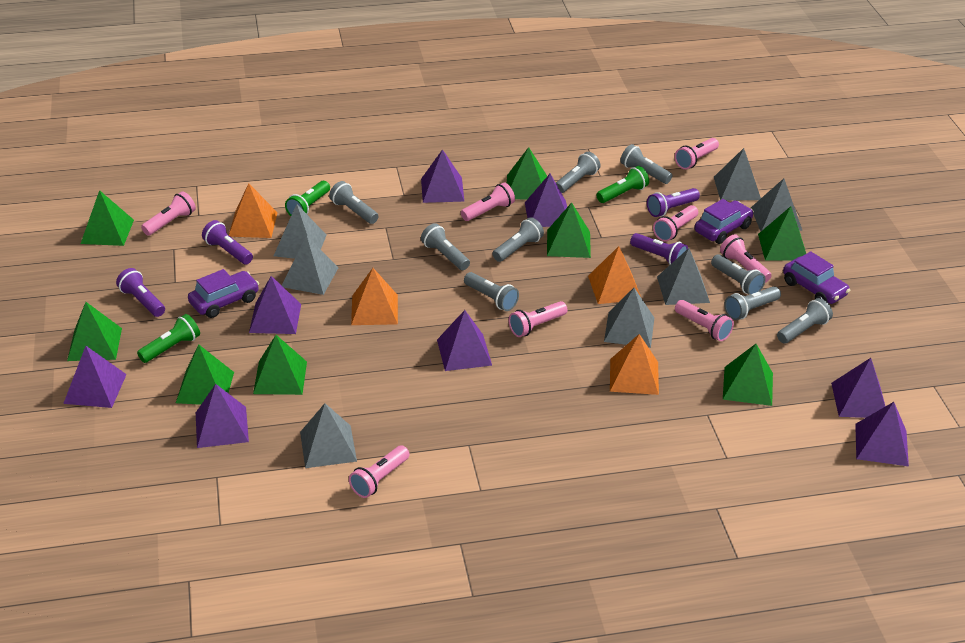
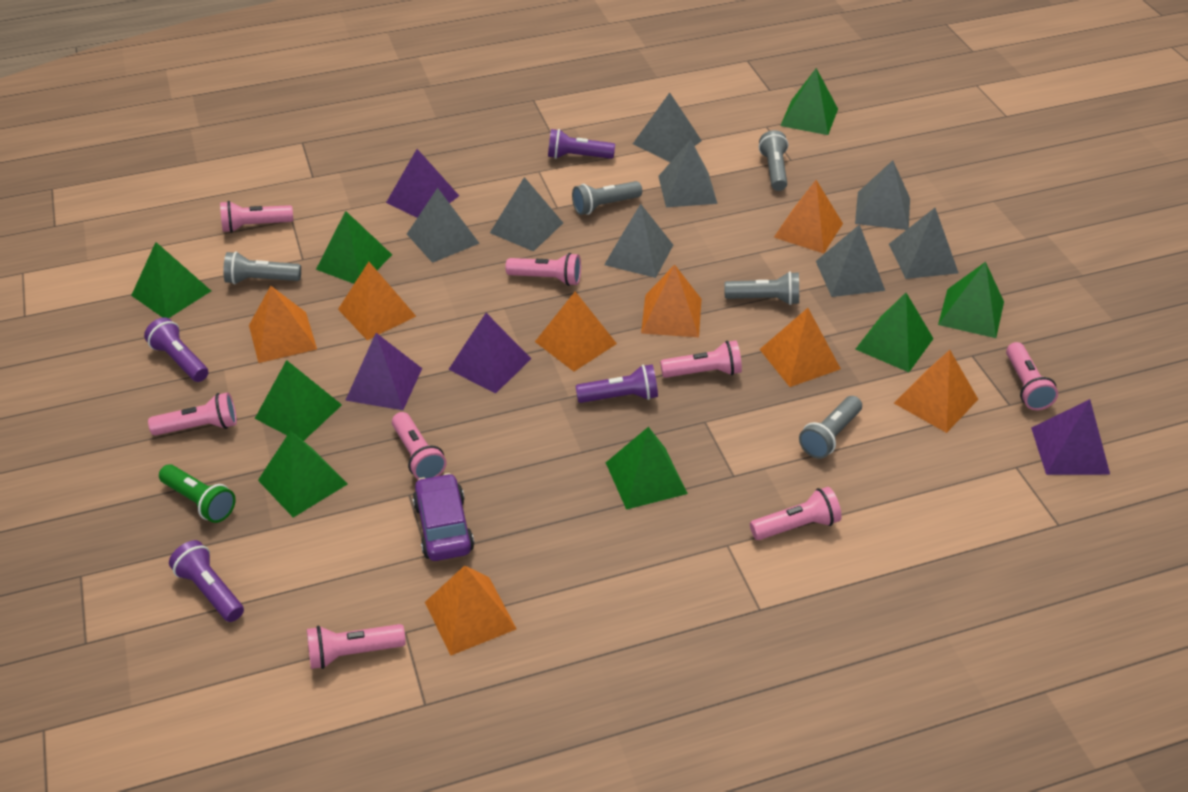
green flashlight: 3 -> 1
grey flashlight: 9 -> 5
grey pyramid: 7 -> 8
orange pyramid: 4 -> 8
purple car: 3 -> 1
purple pyramid: 8 -> 4

